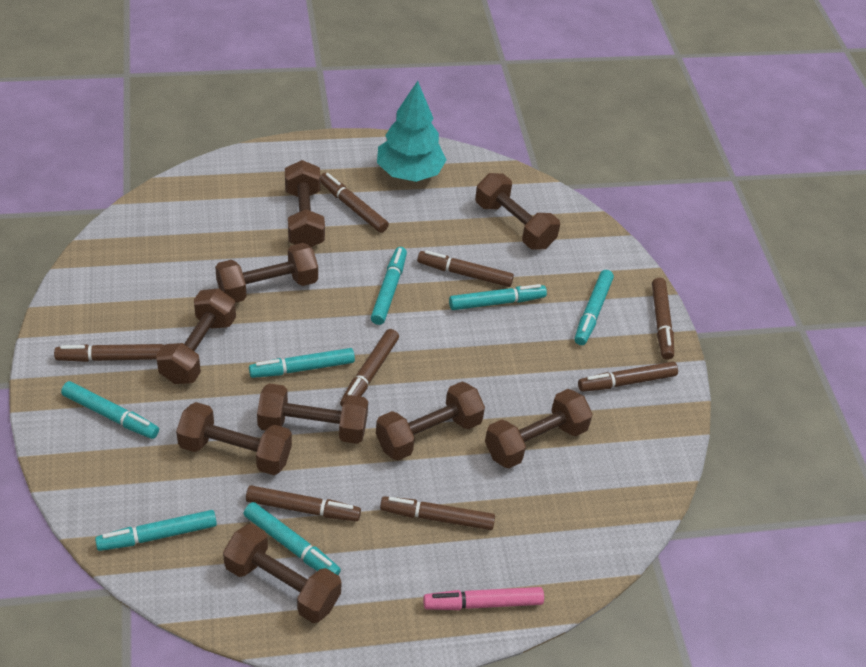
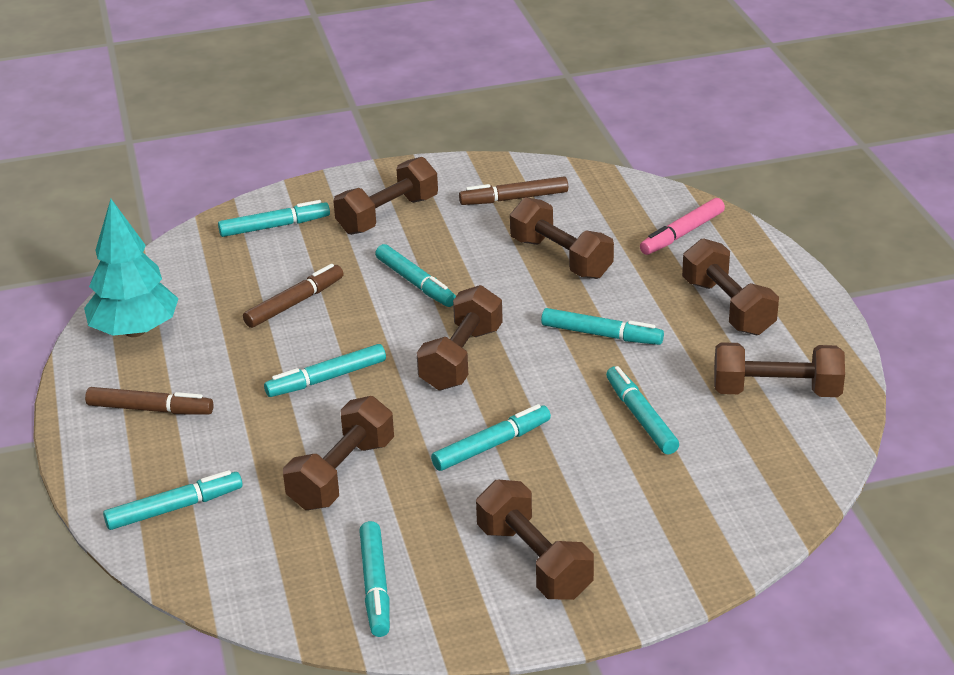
brown dumbbell: 9 -> 7
brown marker: 8 -> 3
turquoise marker: 7 -> 8

